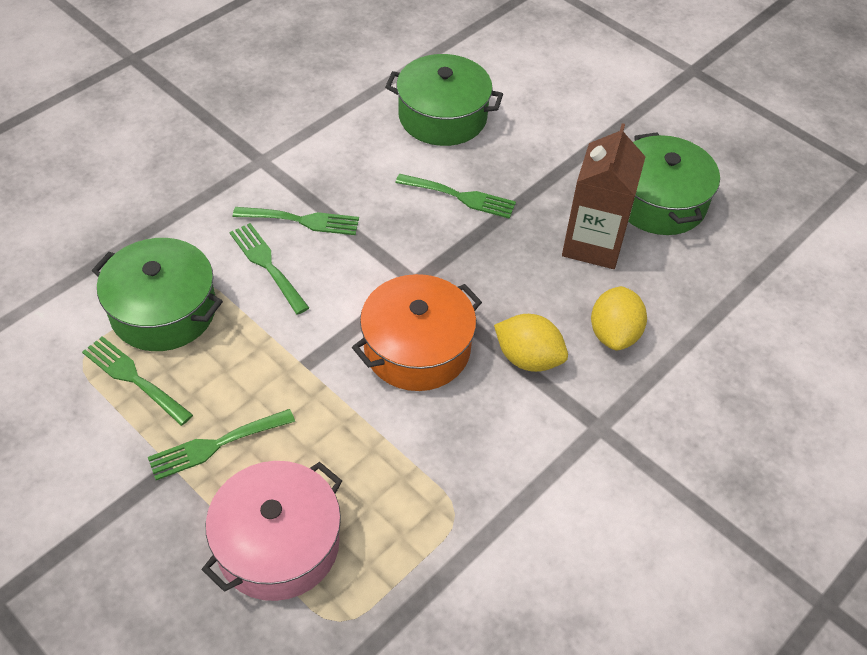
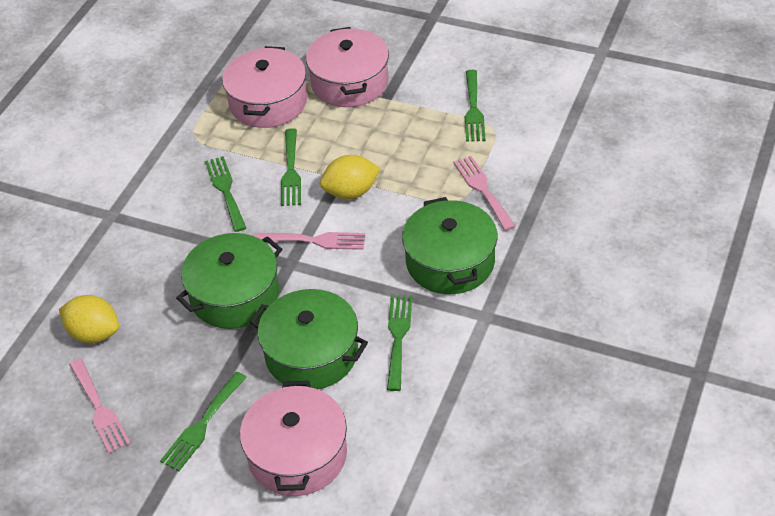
brown carton: 1 -> 0
orange pot: 1 -> 0
pink fork: 0 -> 3
pink pot: 1 -> 3

